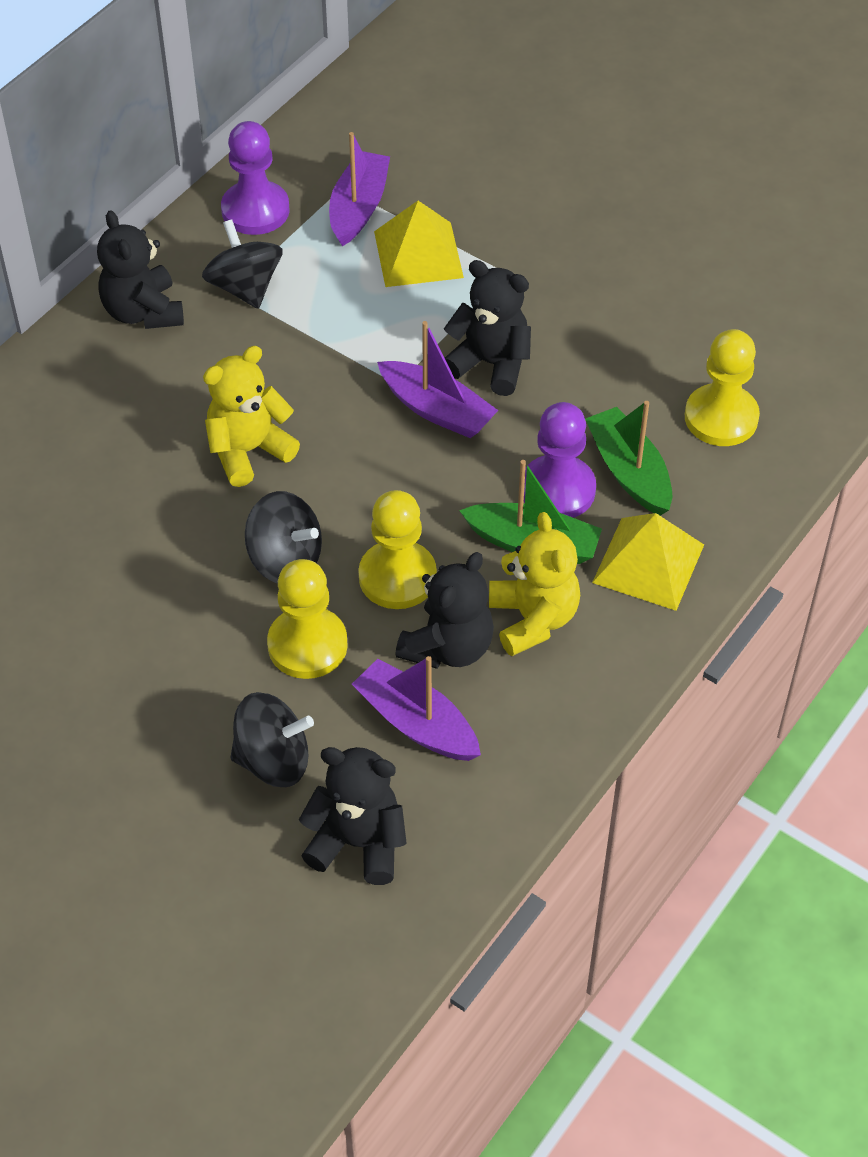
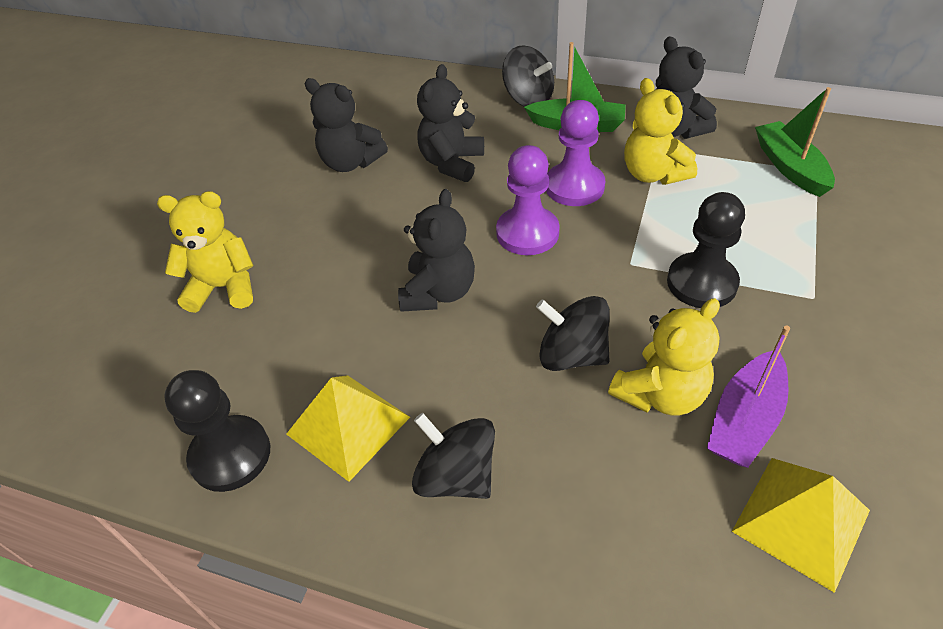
black pawn: 0 -> 2
purple boat: 3 -> 1
yellow pawn: 3 -> 0
yellow teddy bear: 2 -> 3

